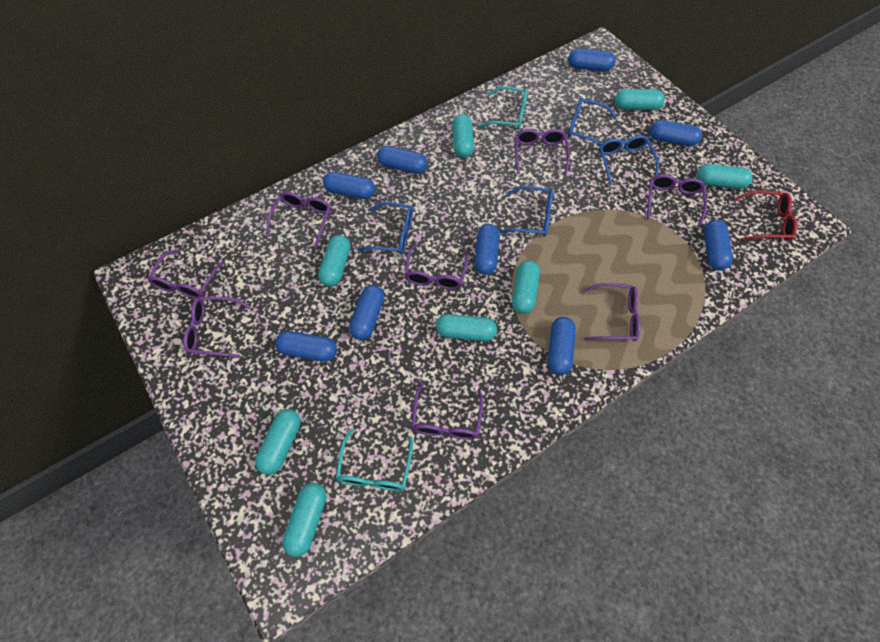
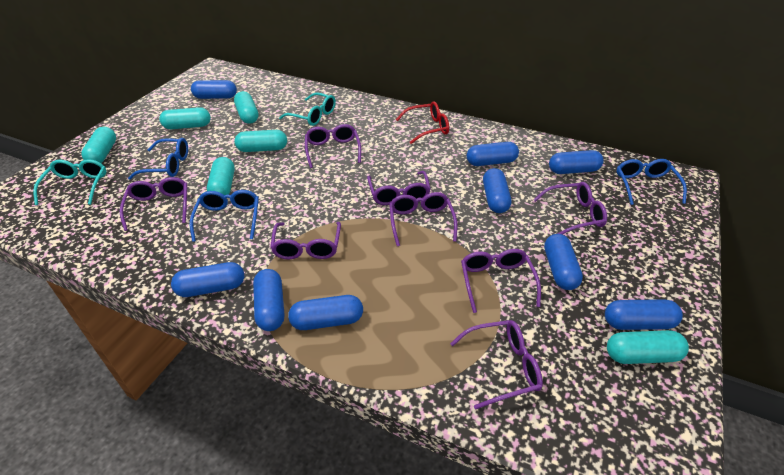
blue glasses: 4 -> 3
turquoise capsule: 8 -> 6

